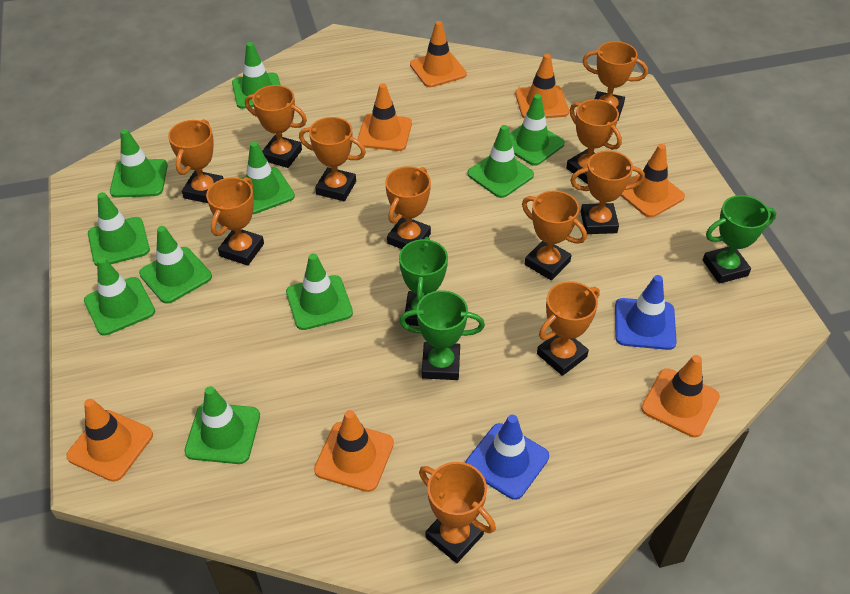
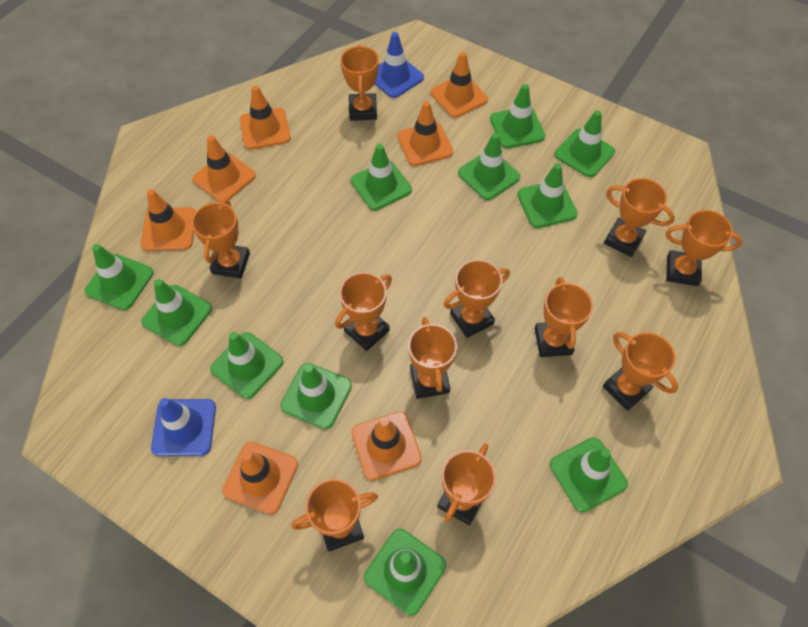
green traffic cone: 10 -> 11
green trophy: 3 -> 0

